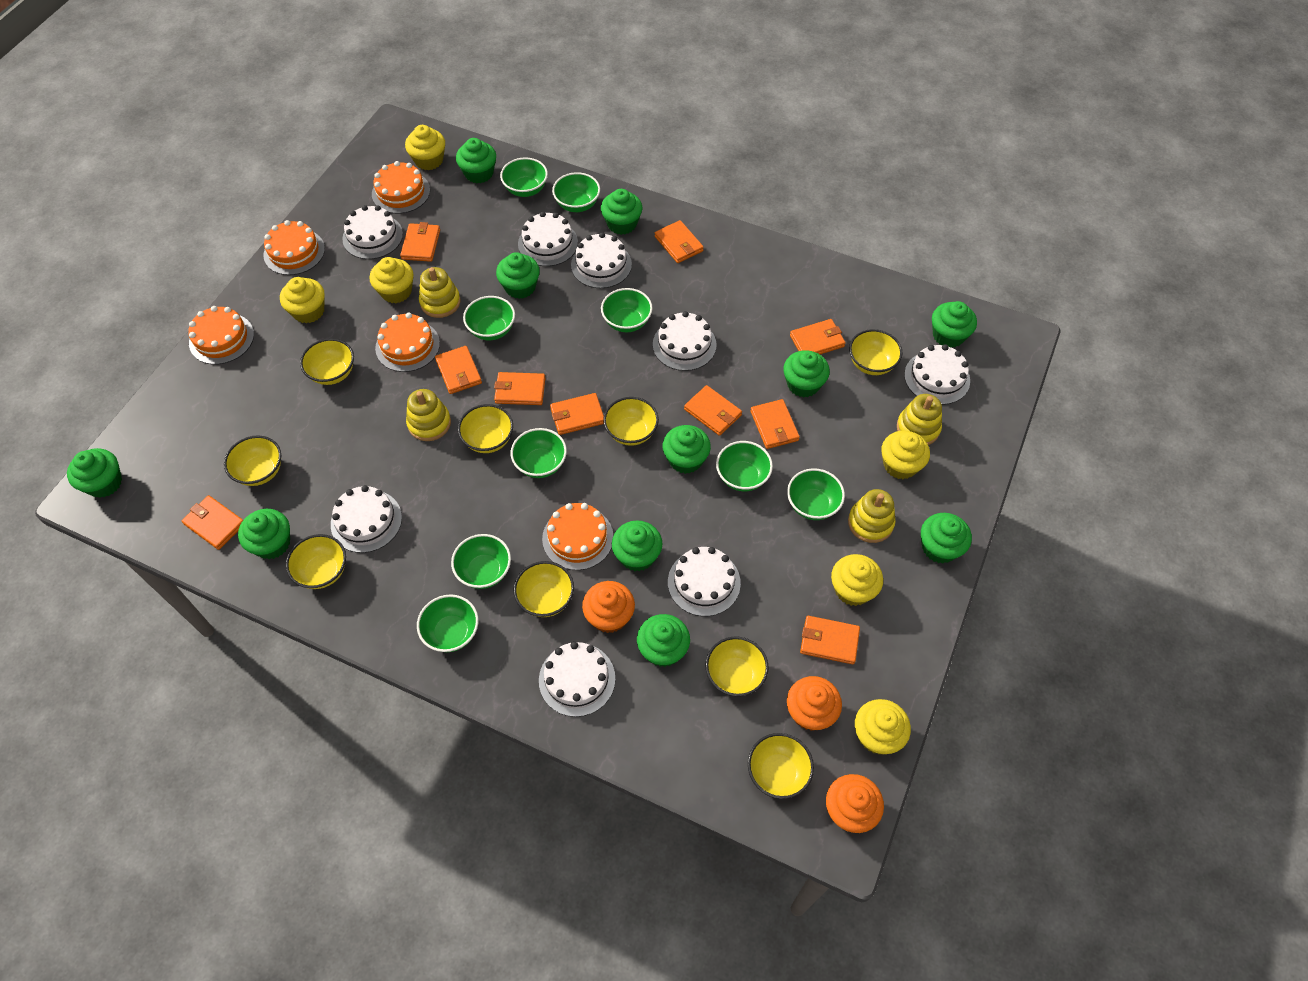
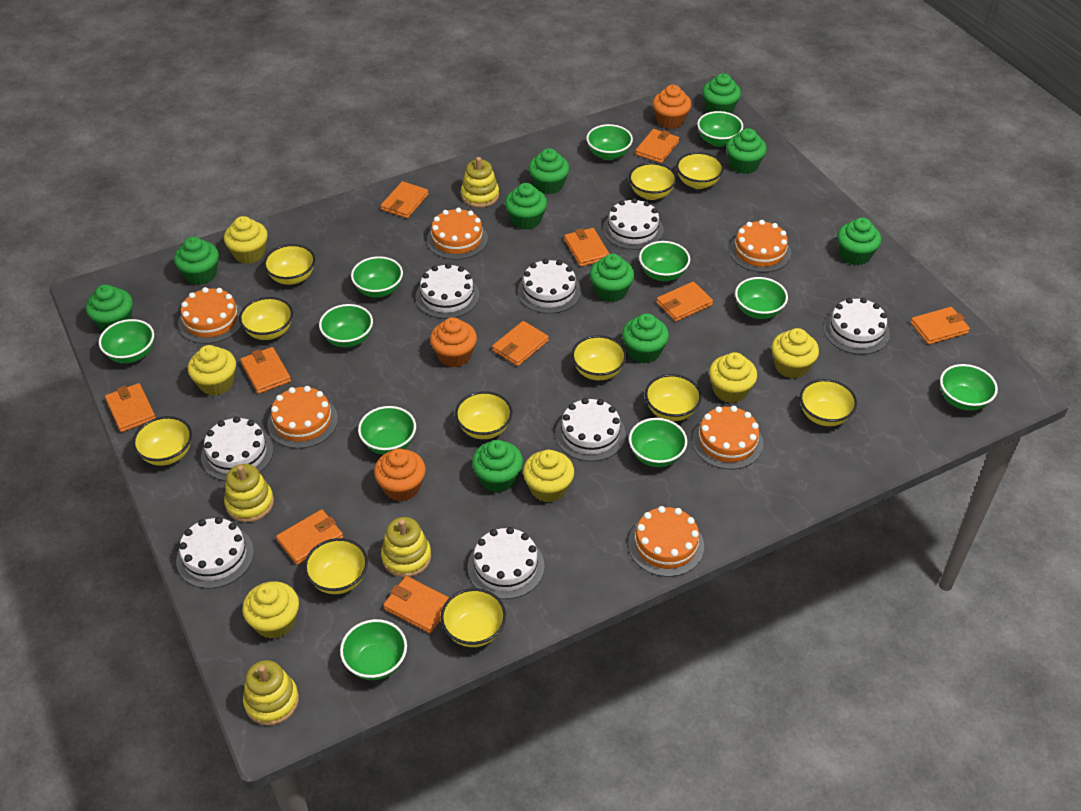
green bowl: 9 -> 11
green cupcake: 11 -> 10
orange cake: 5 -> 6
yellow bowl: 9 -> 11

